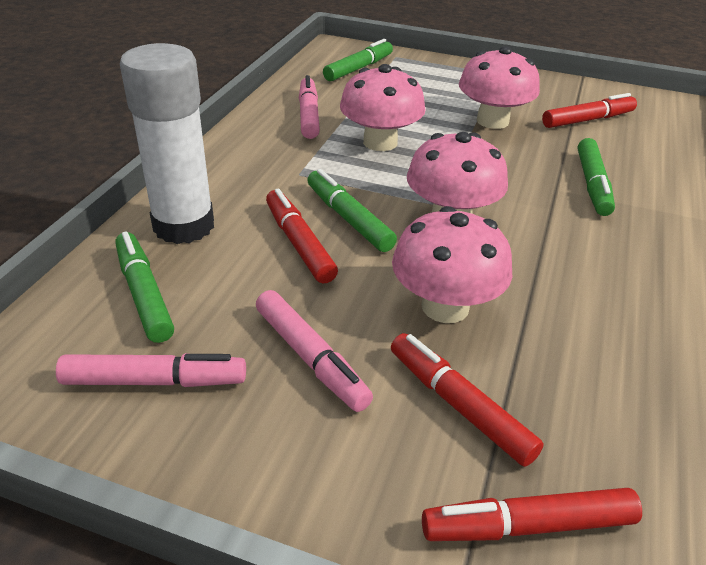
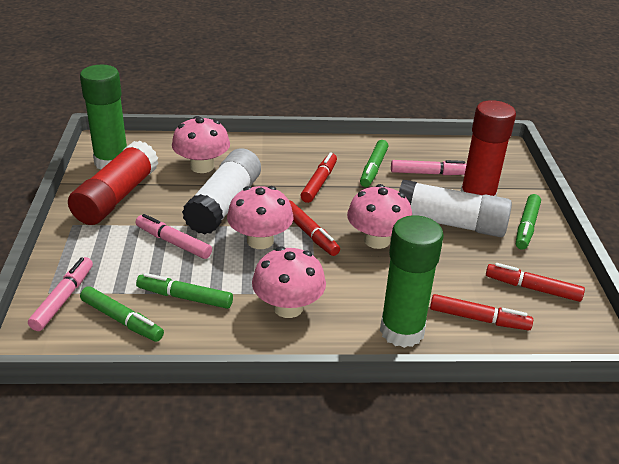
green glue stick: 0 -> 2
red glue stick: 0 -> 2
white glue stick: 1 -> 2

